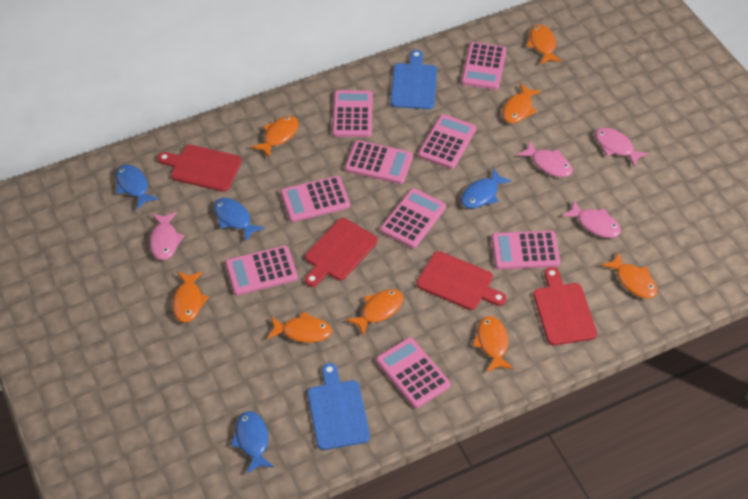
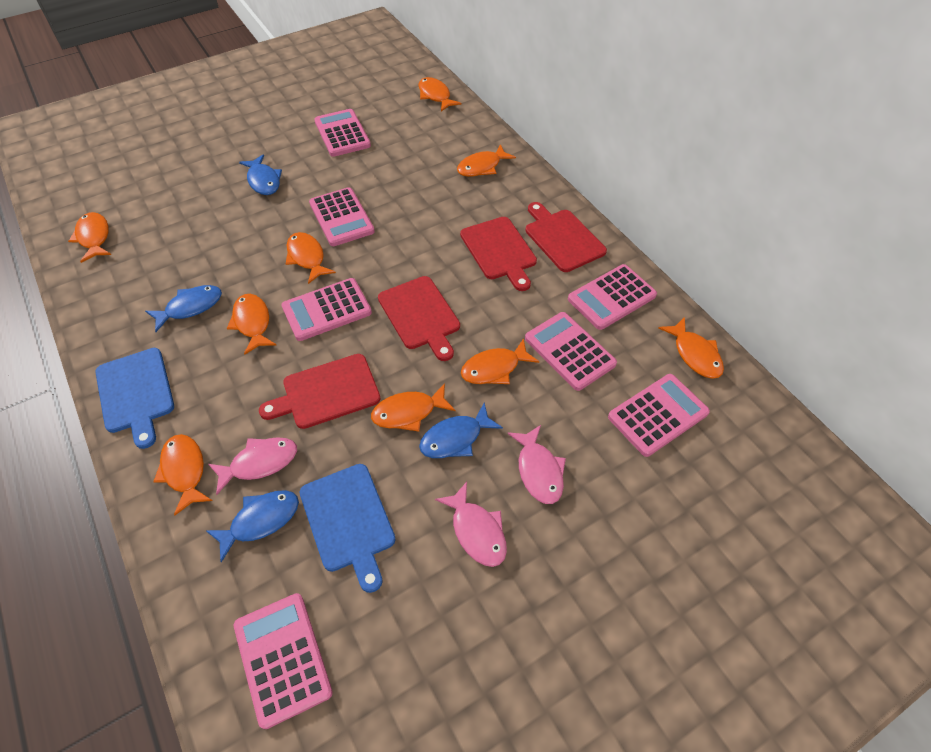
orange fish: 8 -> 9
pink calculator: 9 -> 7
pink fish: 4 -> 3

